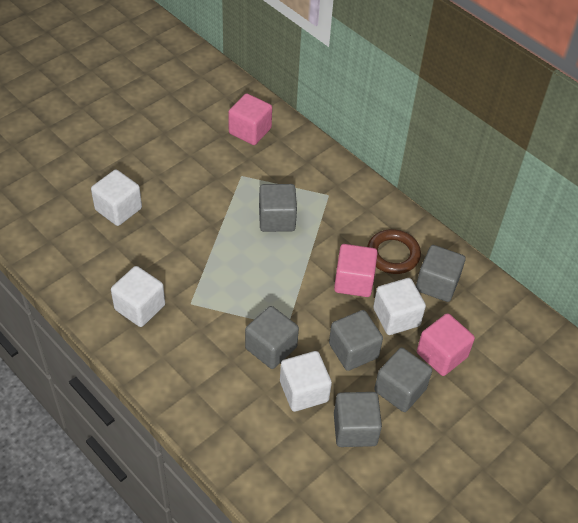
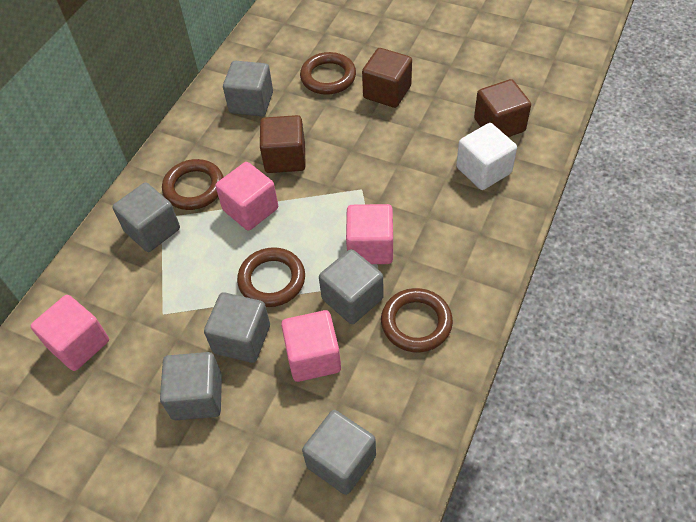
brown cube: 0 -> 3
brown ring: 1 -> 4
pink cube: 3 -> 4
white cube: 4 -> 1

